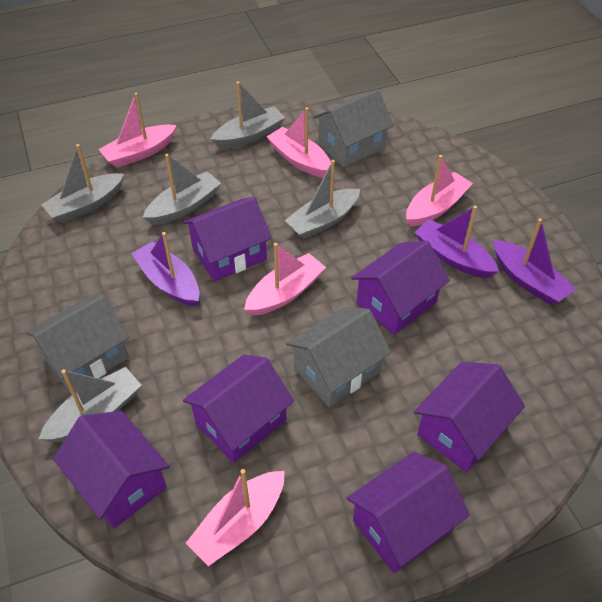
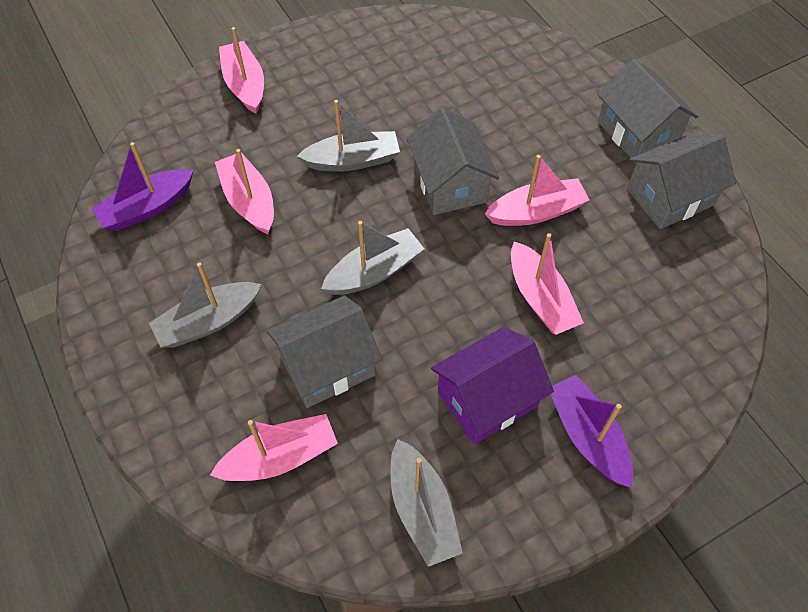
grey boat: 5 -> 4
grey house: 3 -> 4
purple boat: 3 -> 2
purple house: 6 -> 1

